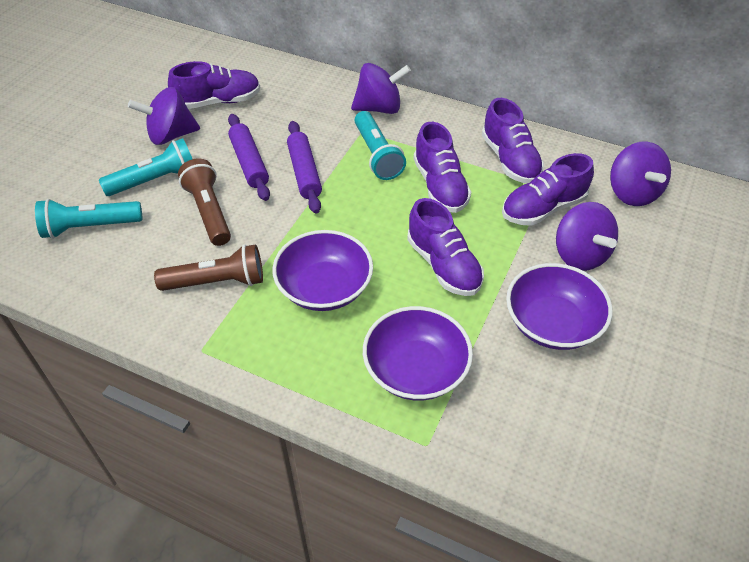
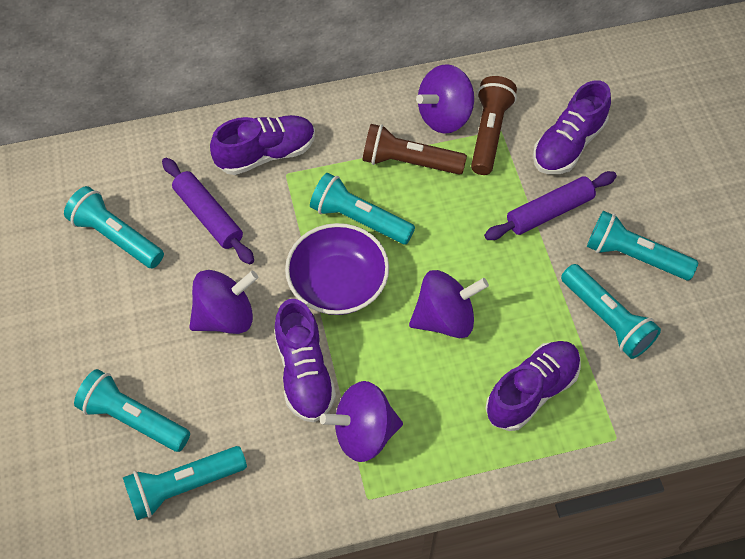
purple bowl: 3 -> 1
purple shoe: 5 -> 4
turquoise flashlight: 3 -> 6

